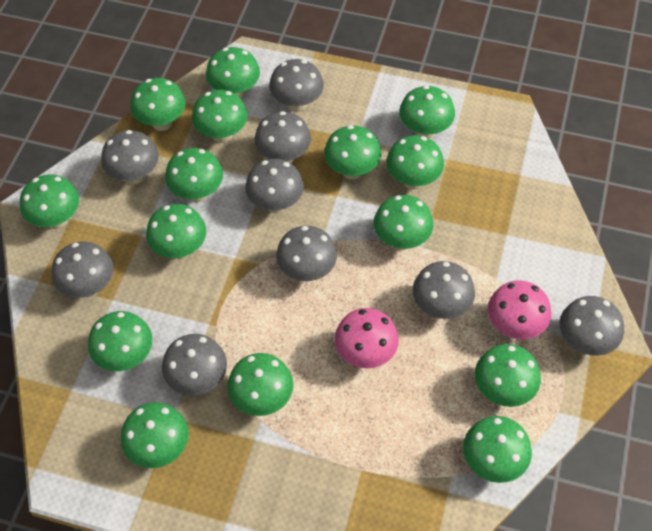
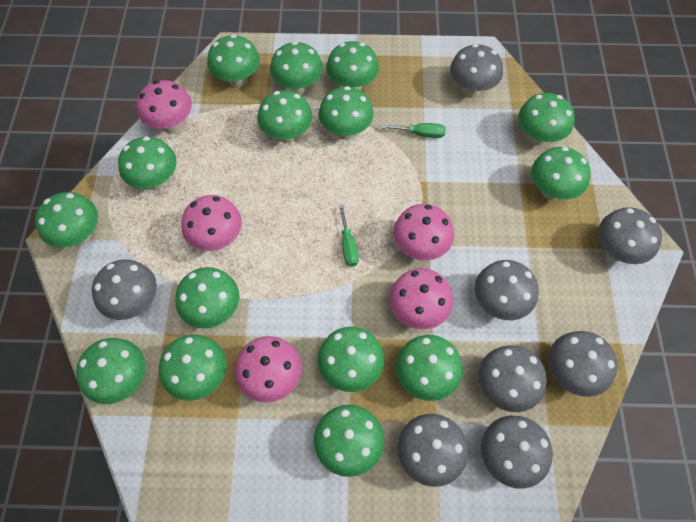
green screwdriver: 0 -> 2
grey mushroom: 9 -> 8
pink mushroom: 2 -> 5

